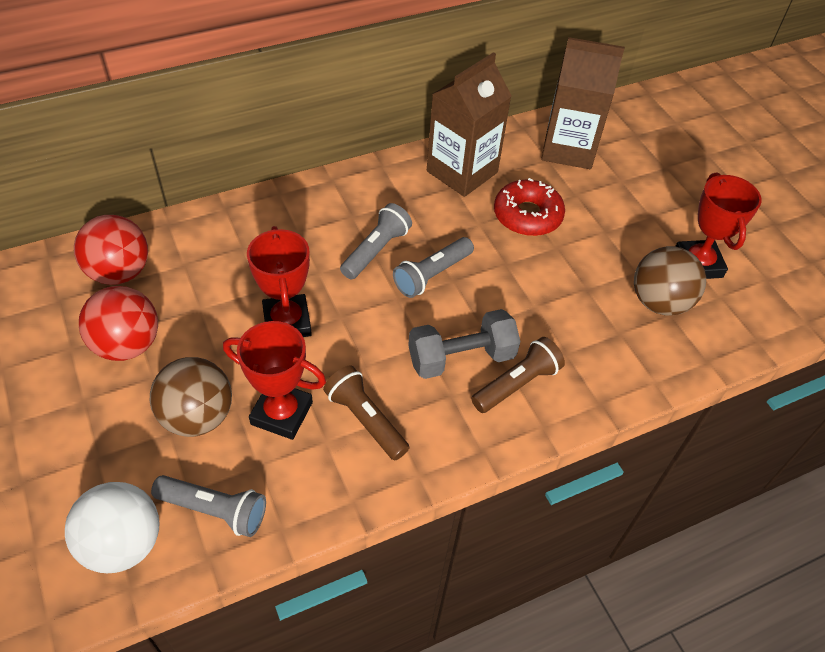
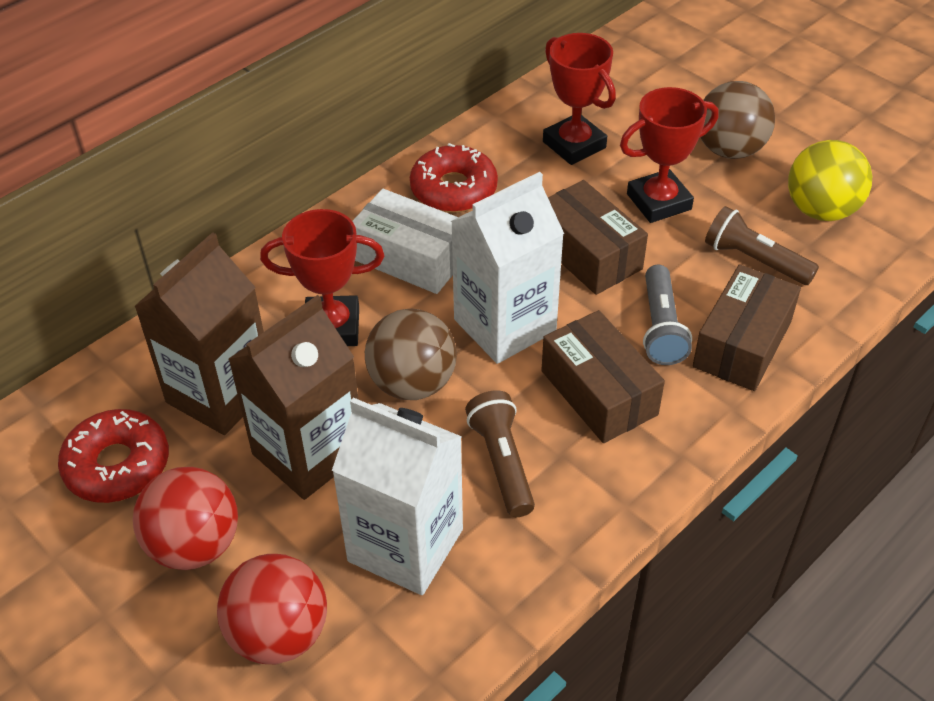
brown box: 0 -> 3
grey dumbbell: 1 -> 0
grey flashlight: 3 -> 1
red donut: 1 -> 2
white ball: 1 -> 0
white box: 0 -> 1
white carton: 0 -> 2
yellow ball: 0 -> 1

